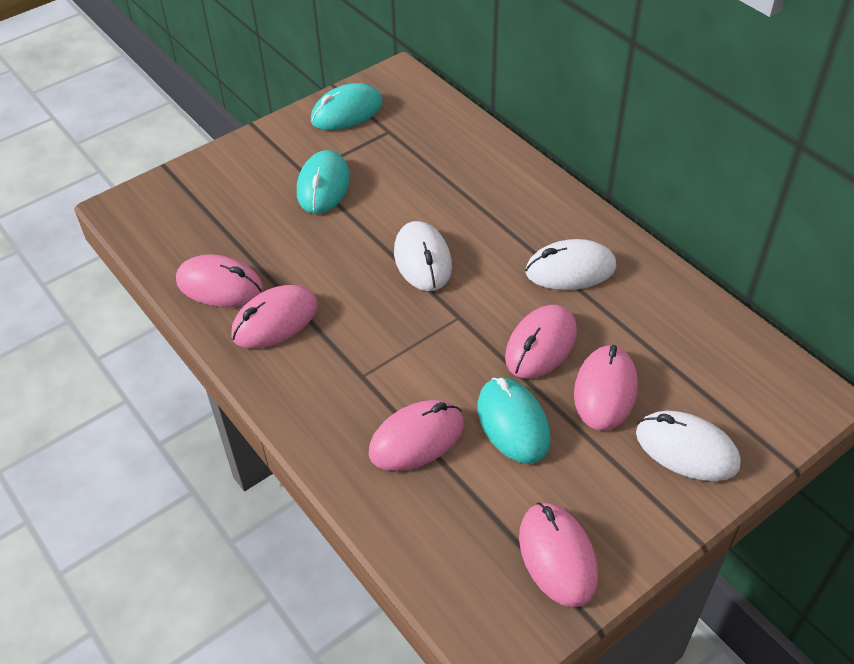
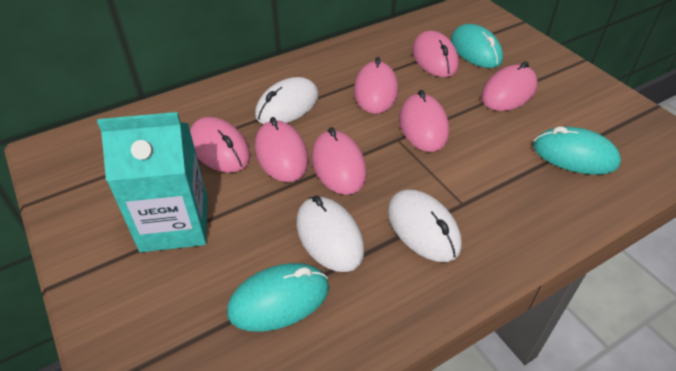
pink mouse: 6 -> 7
turquoise carton: 0 -> 1

